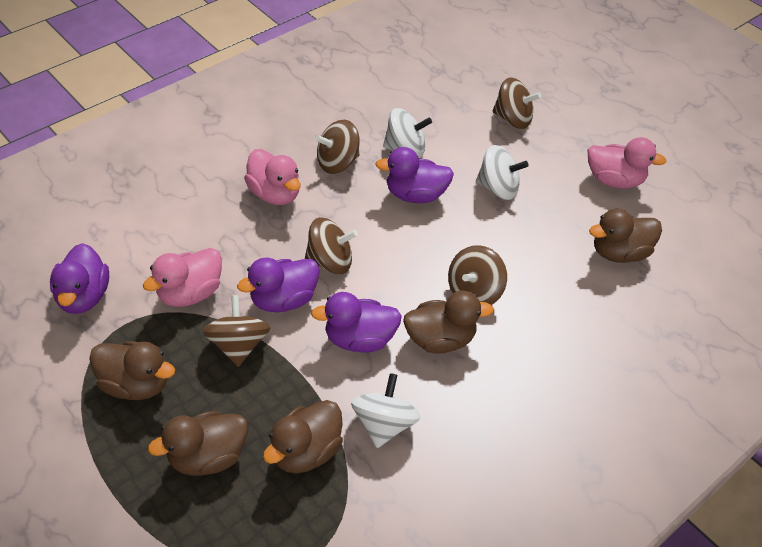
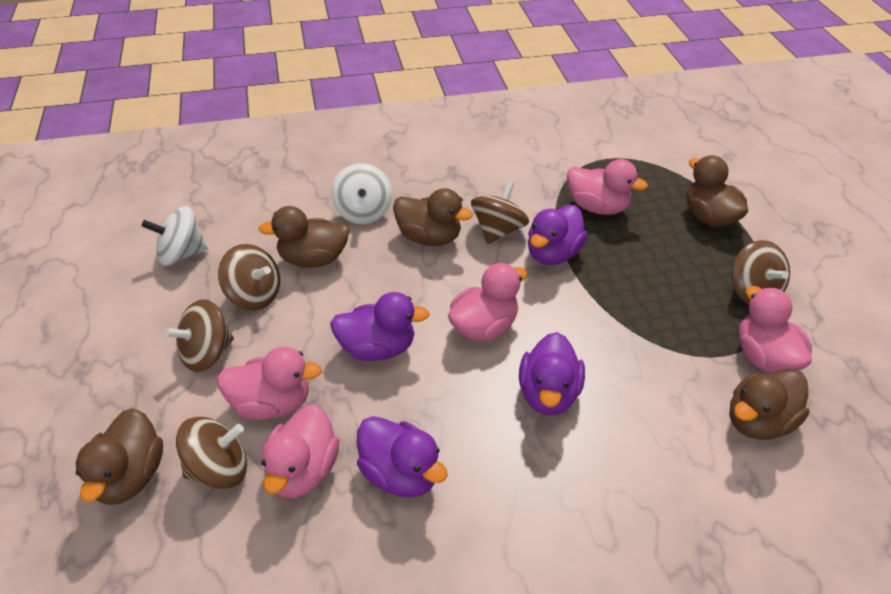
pink duck: 3 -> 5
white spinning top: 3 -> 2

